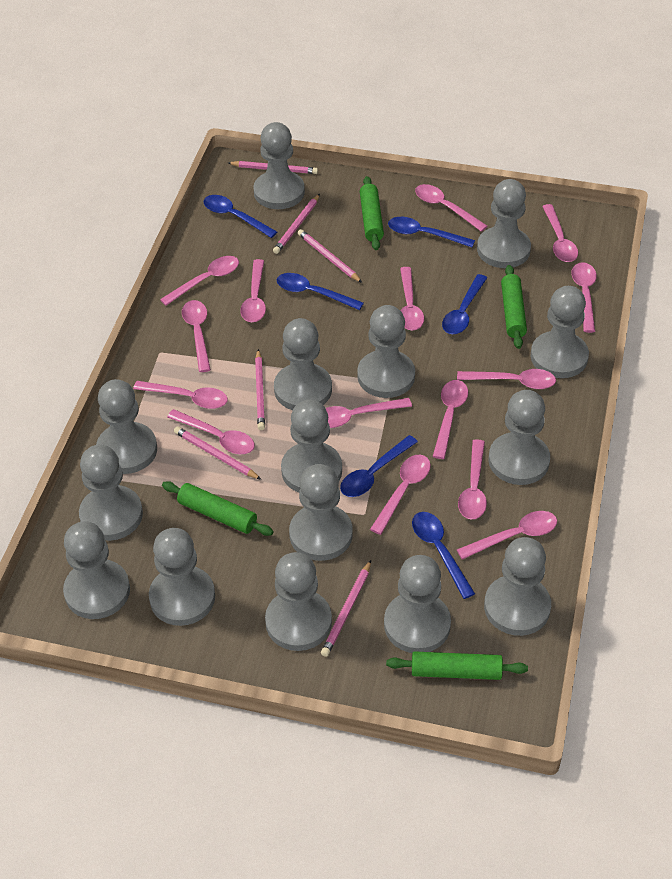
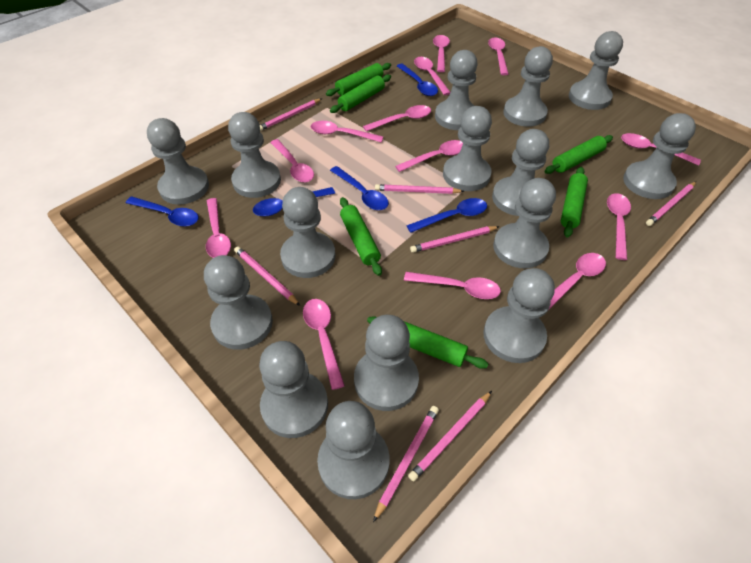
blue spoon: 6 -> 5
green rolling pin: 4 -> 6
pink pencil: 6 -> 7
pink spoon: 15 -> 13

